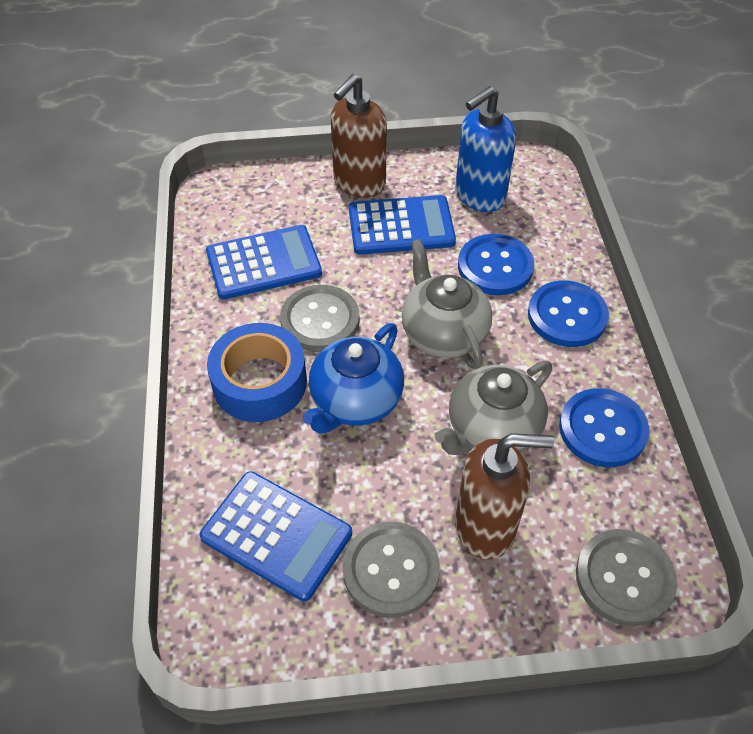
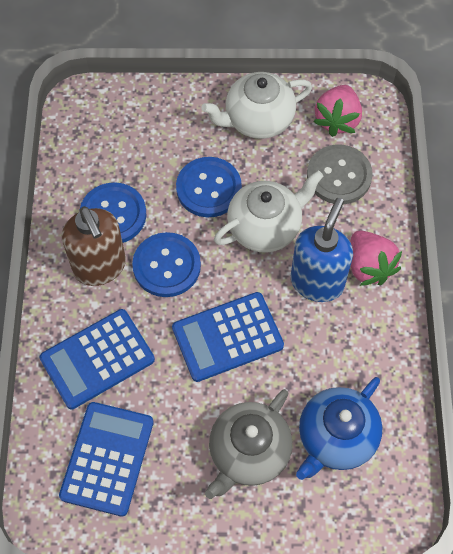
blue tape: 1 -> 0
brown soap dispenser: 2 -> 1
grey button: 3 -> 1
grey teapot: 2 -> 1
pink strawberry: 0 -> 2
white teapot: 0 -> 2

